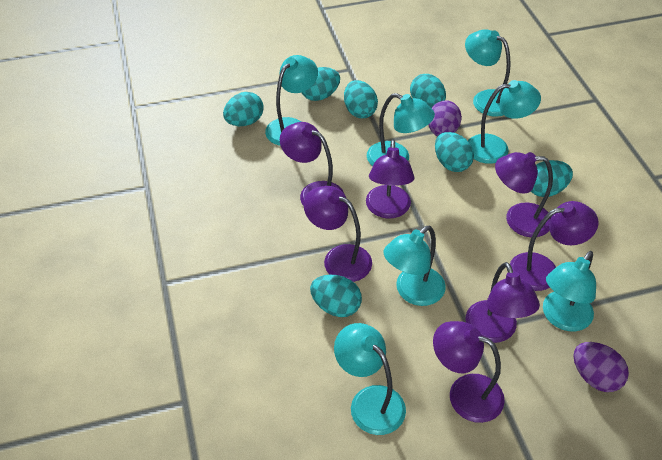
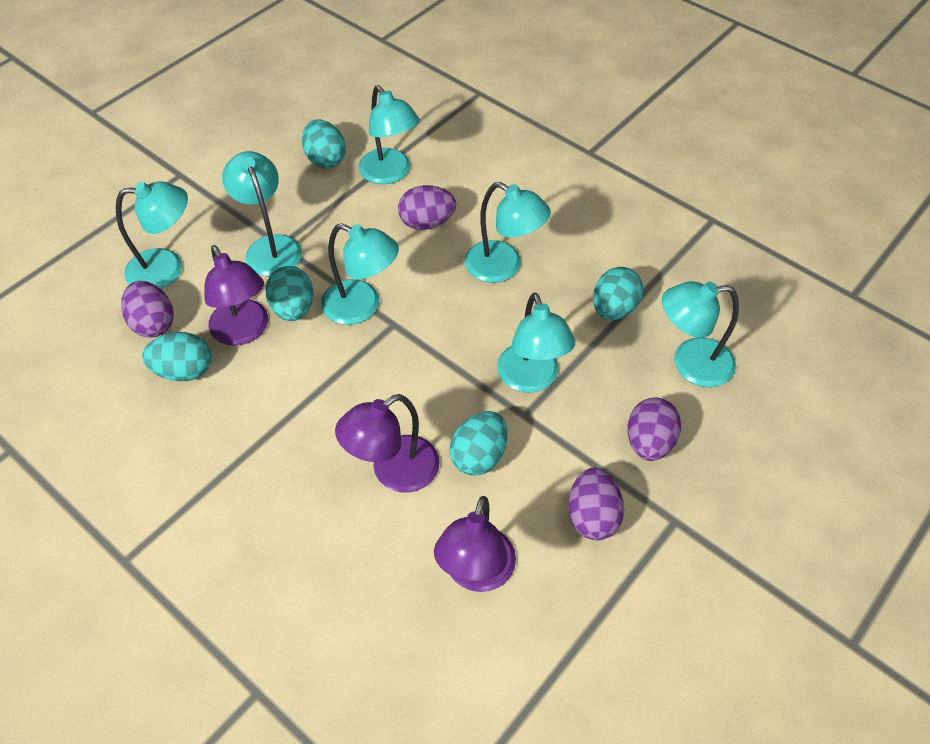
purple egg: 2 -> 4
purple lamp: 7 -> 3
turquoise egg: 7 -> 5

